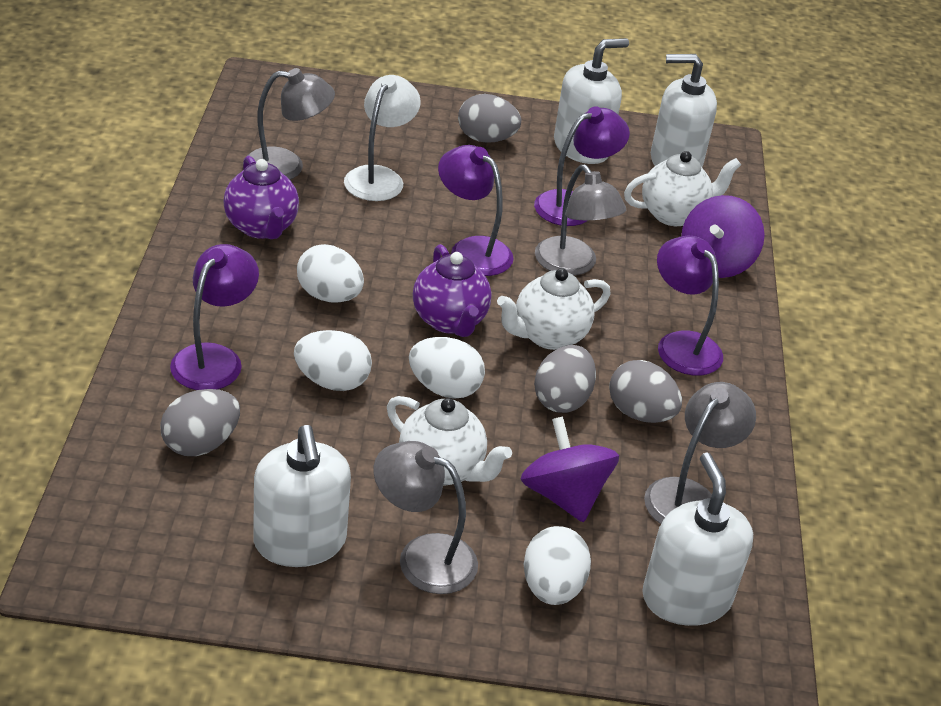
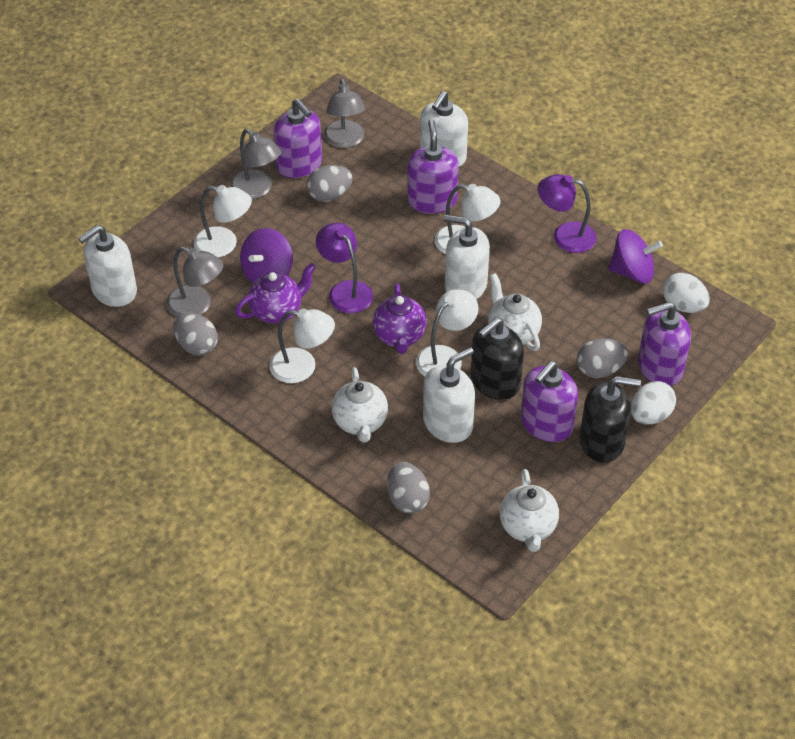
black soap dispenser: 0 -> 2
grey lamp: 4 -> 3
purple lamp: 4 -> 2
purple soap dispenser: 0 -> 4
white egg: 4 -> 2
white lamp: 1 -> 4

